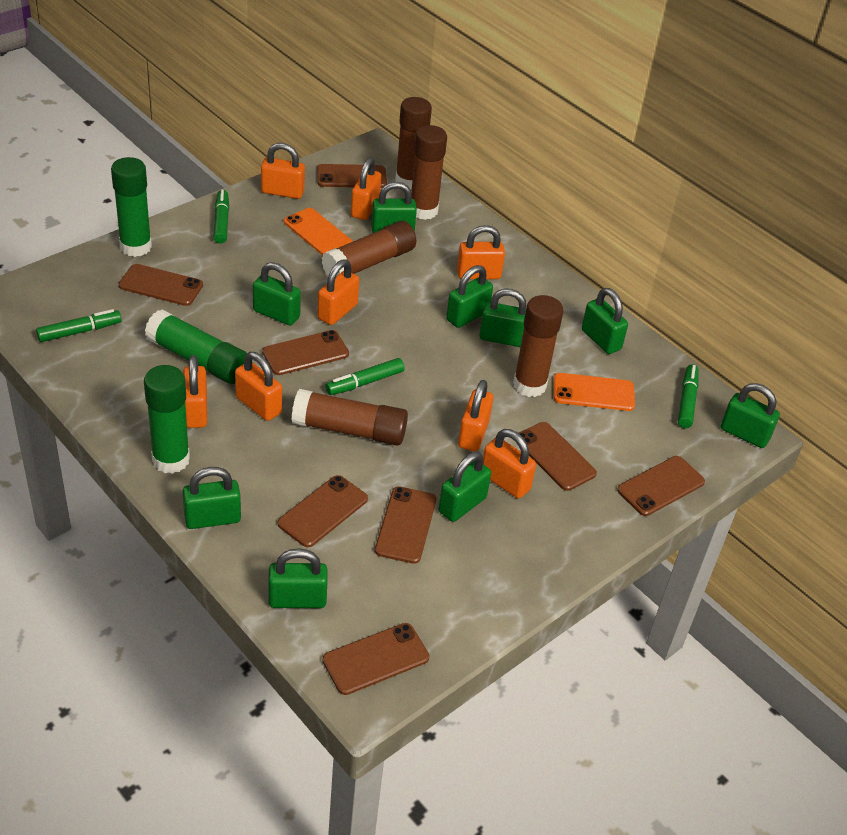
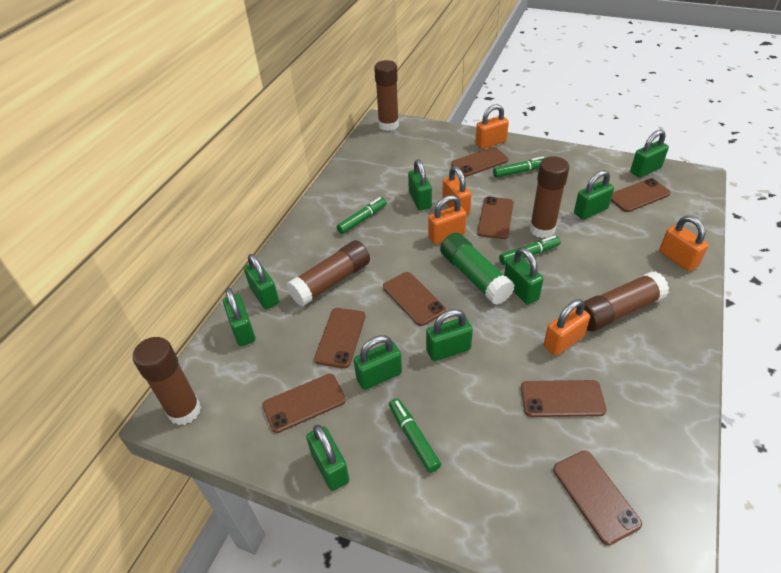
green glue stick: 3 -> 1
orange padlock: 8 -> 5
orange phone: 2 -> 0

